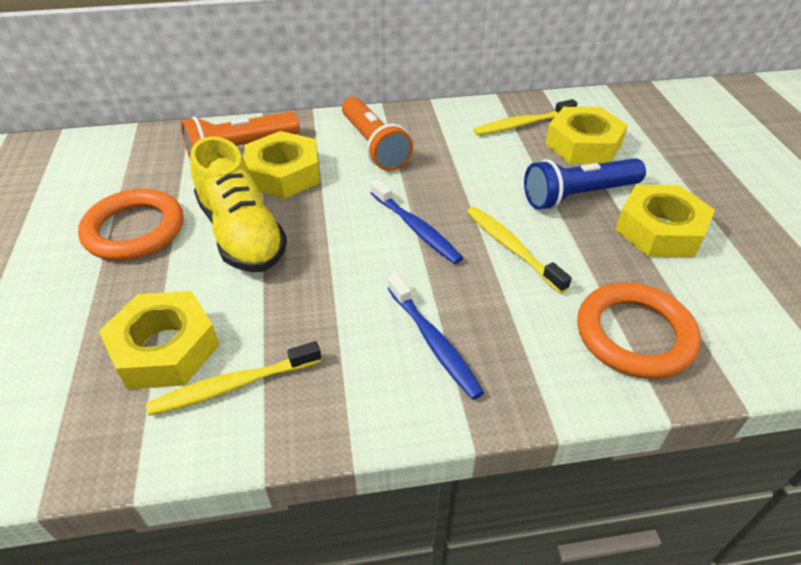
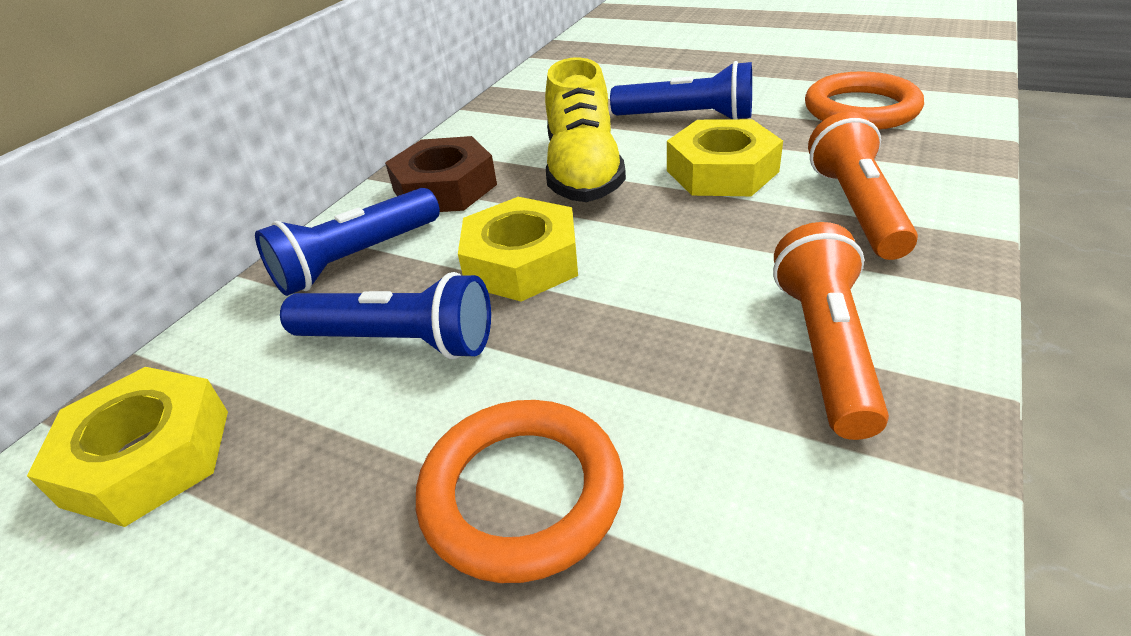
blue flashlight: 1 -> 3
blue toothbrush: 2 -> 0
brown nut: 0 -> 1
yellow nut: 4 -> 3
yellow toothbrush: 3 -> 0

